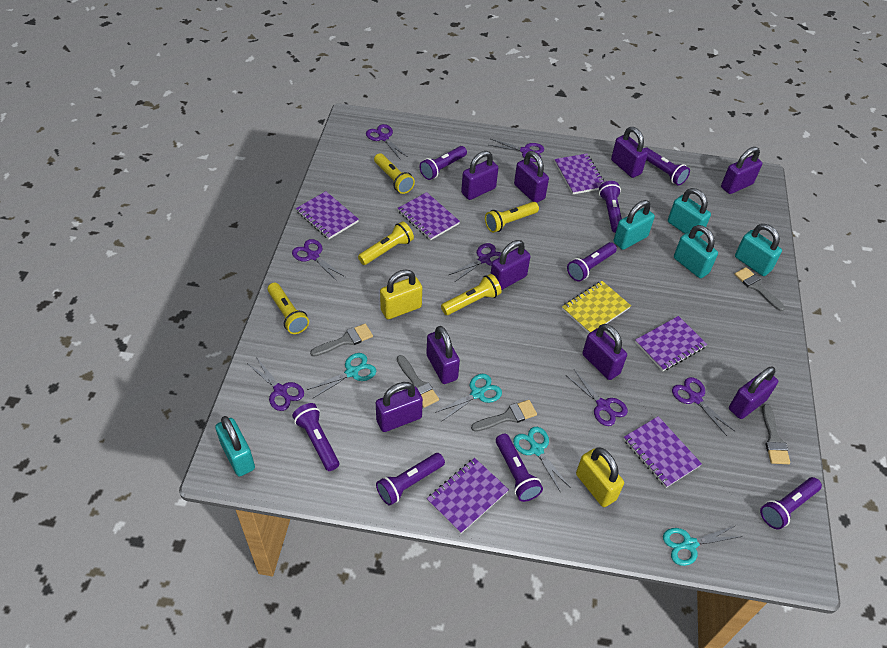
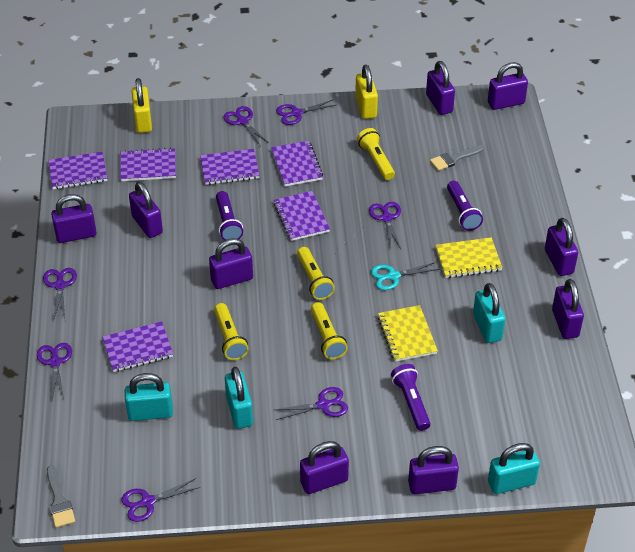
grey brush: 5 -> 2
purple flashlight: 8 -> 3
turquoise padlock: 5 -> 4
turquoise scissors: 4 -> 1
yellow flashlight: 5 -> 4
yellow notebook: 1 -> 2

